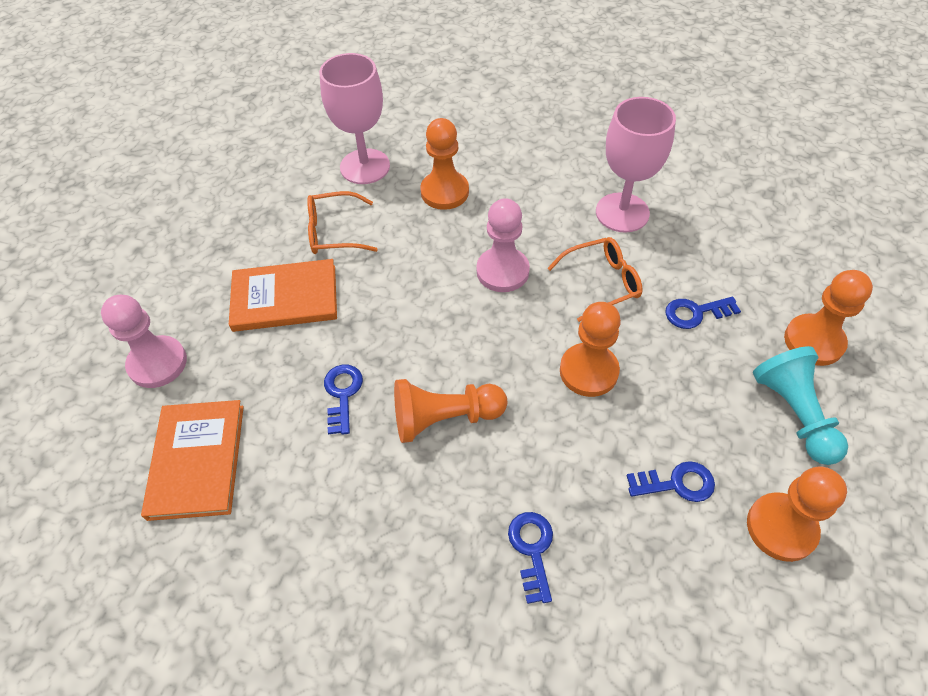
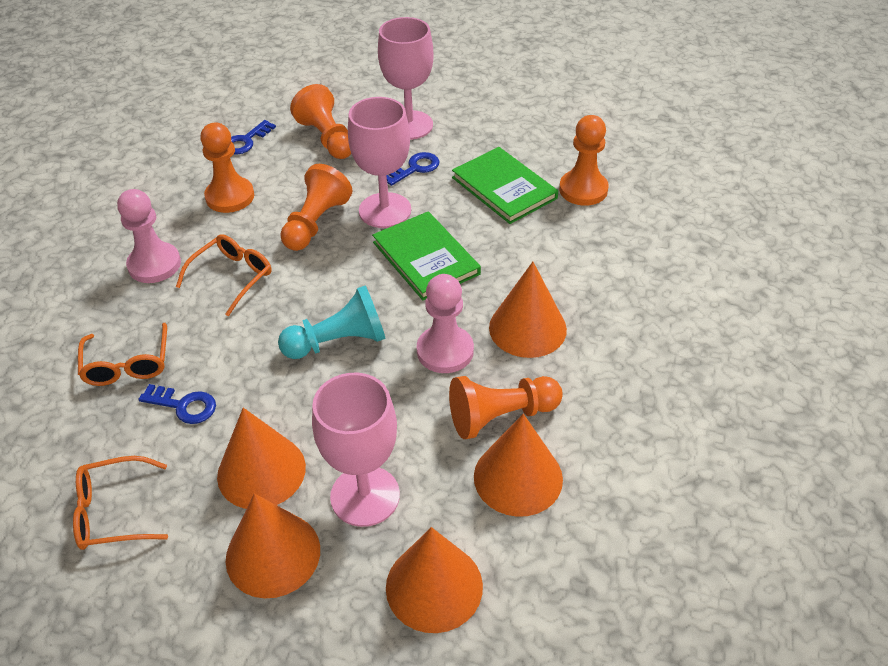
blue key: 4 -> 3
green book: 0 -> 2
orange book: 2 -> 0
orange cone: 0 -> 5
orange glasses: 2 -> 3
pink goblet: 2 -> 3

